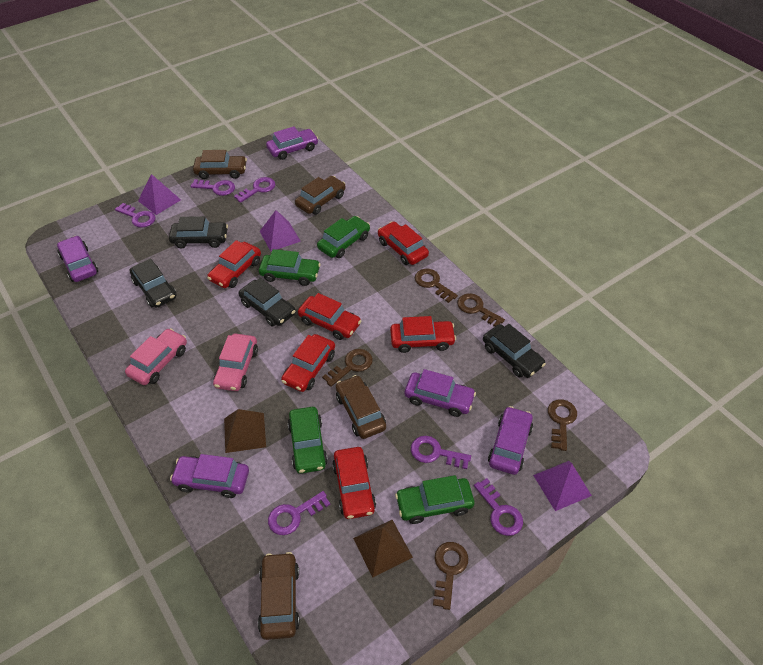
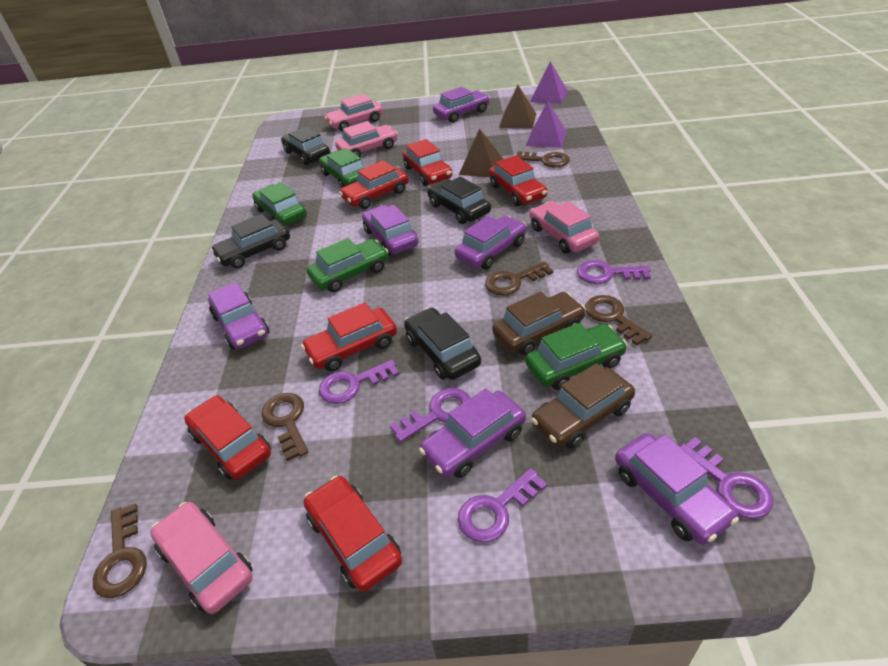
brown car: 4 -> 2
pink car: 2 -> 4
purple car: 5 -> 6
purple key: 6 -> 5
purple pyramid: 3 -> 2

